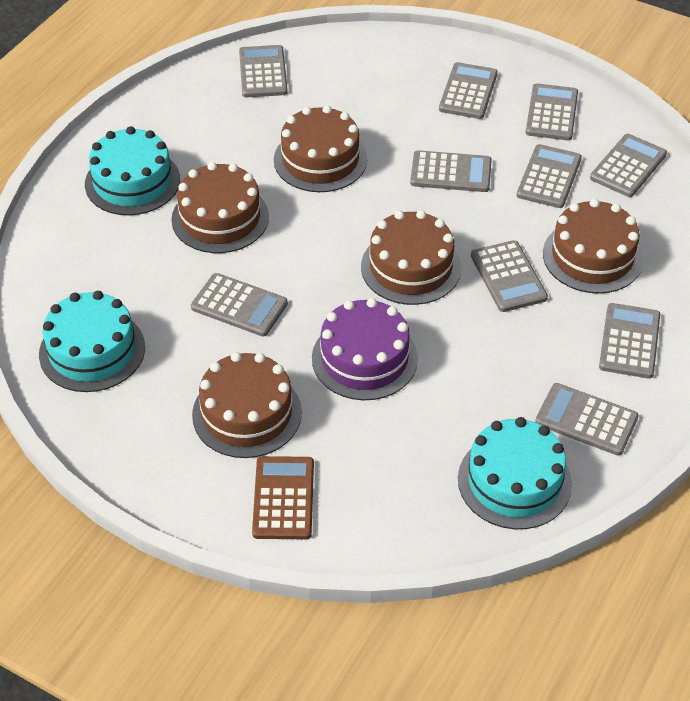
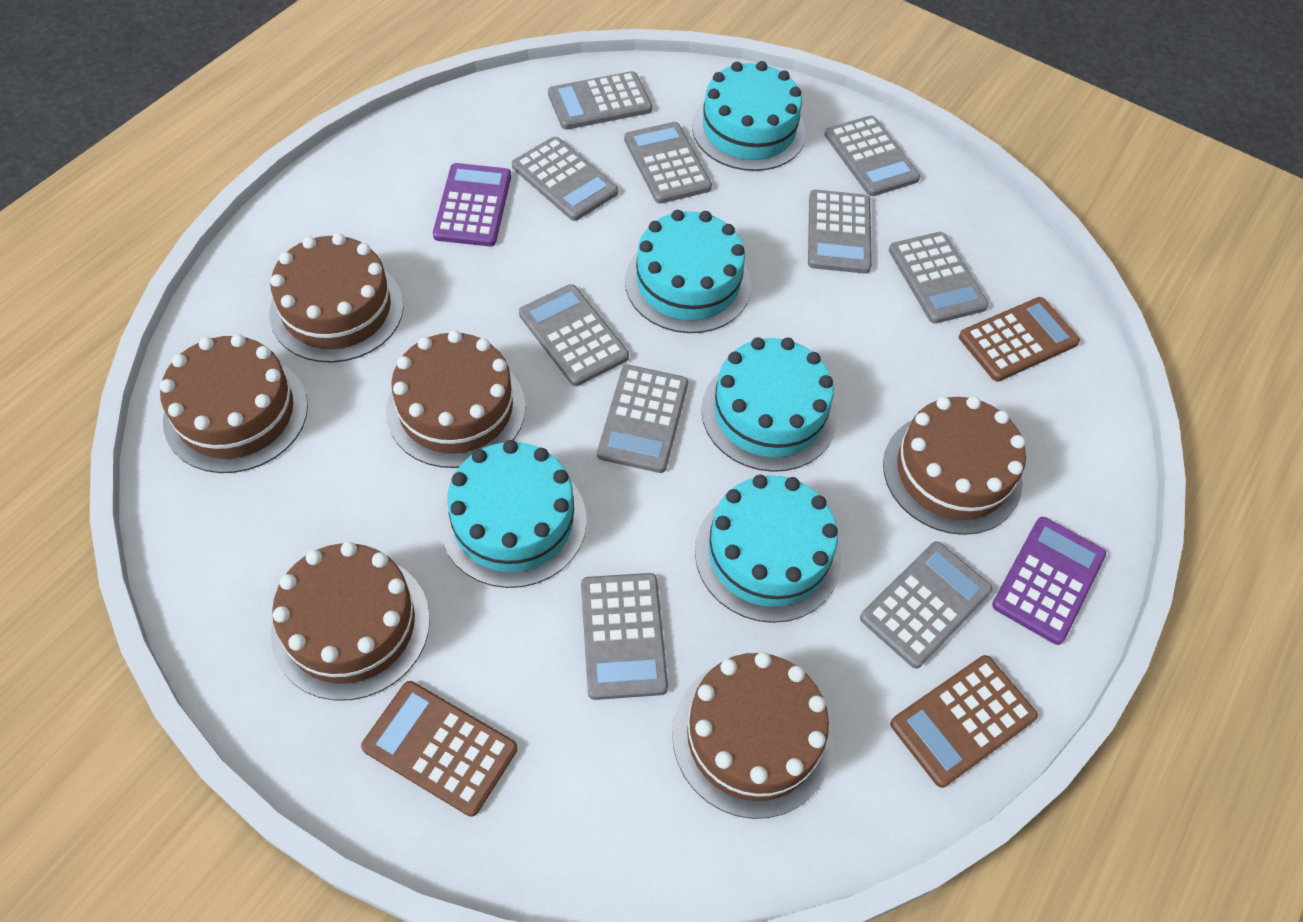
brown cake: 5 -> 6
brown calculator: 1 -> 3
purple cake: 1 -> 0
purple calculator: 0 -> 2
turquoise cake: 3 -> 5

